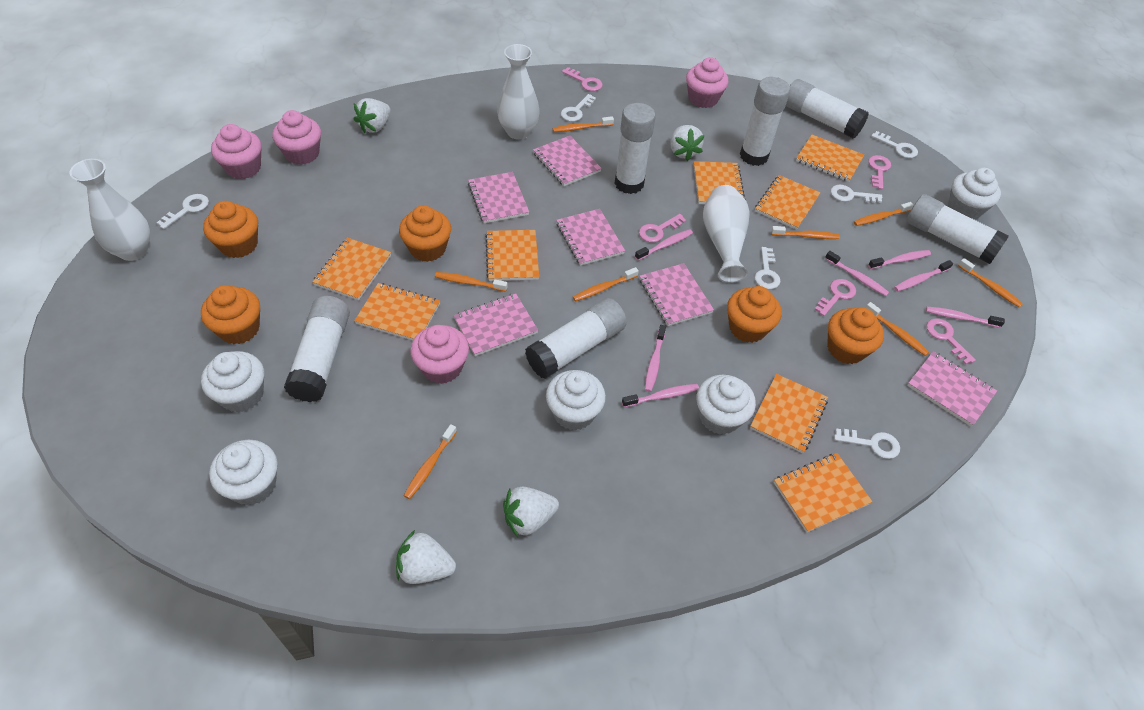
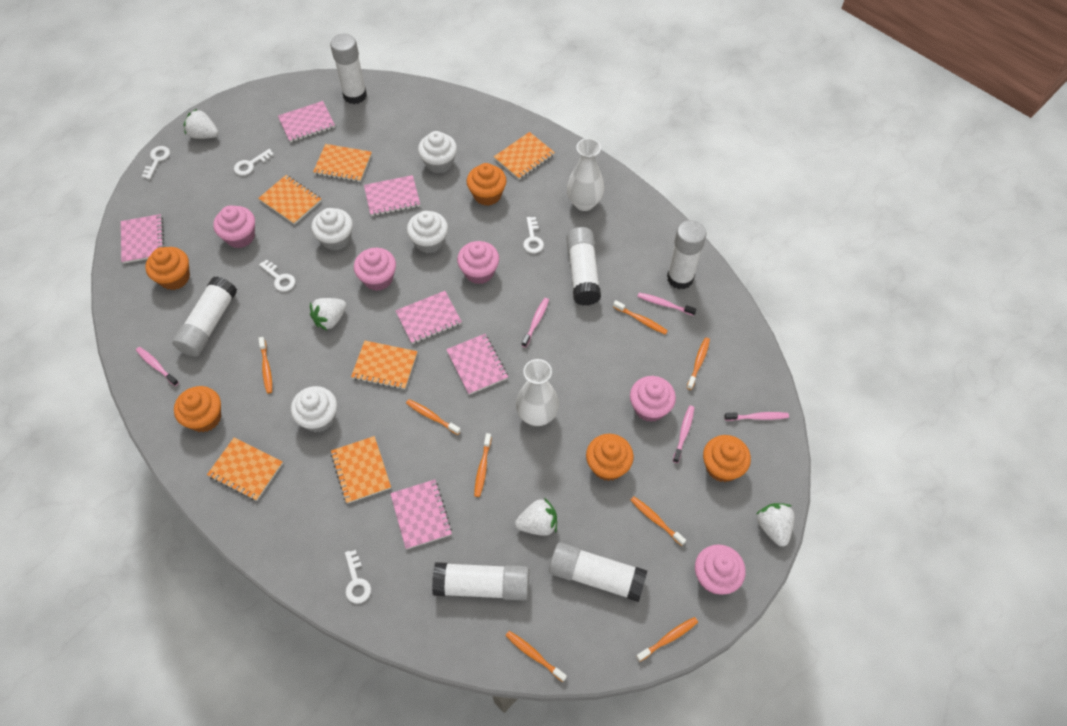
orange notebook: 8 -> 6
pink cupcake: 4 -> 5
pink key: 5 -> 0
pink toothbrush: 7 -> 5
white cupcake: 5 -> 4
white key: 6 -> 5
white vase: 3 -> 2

